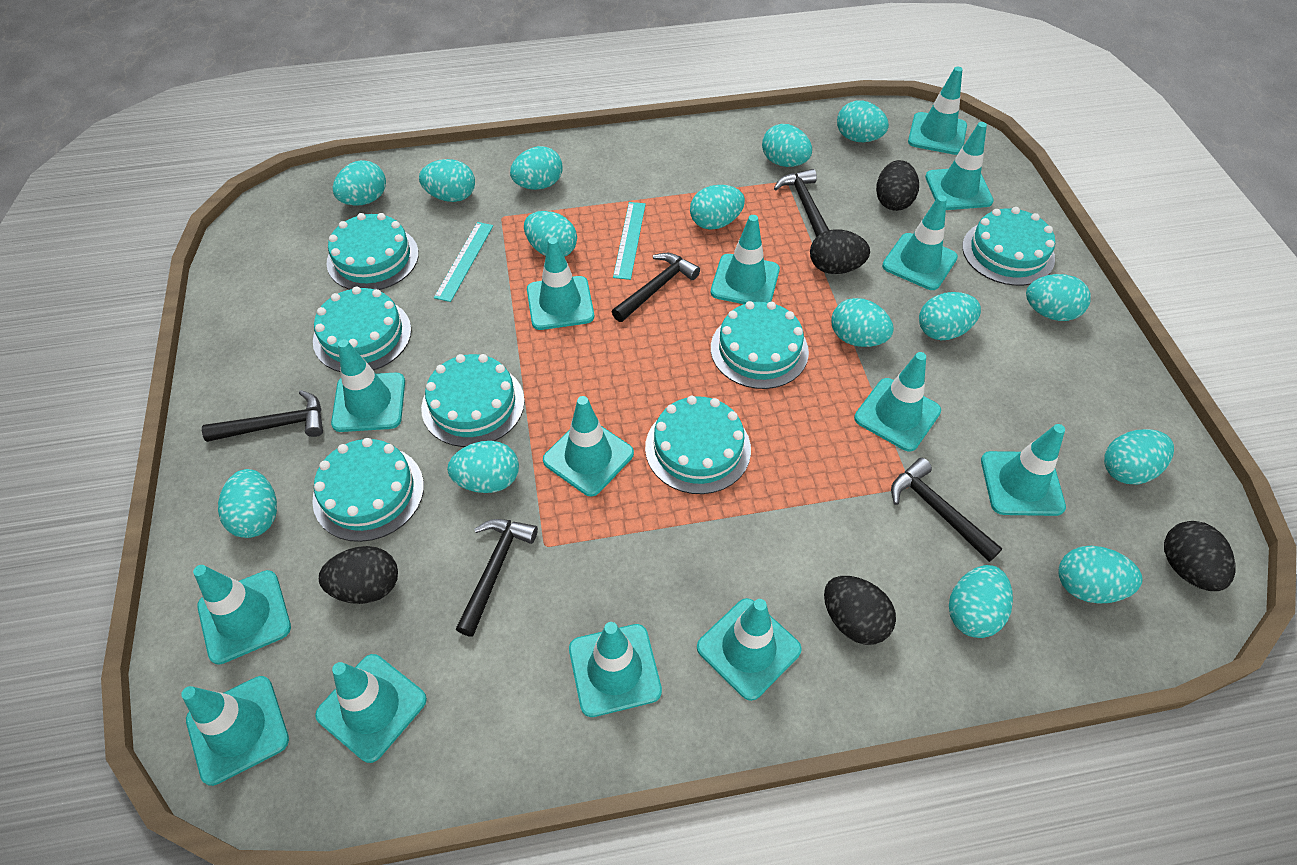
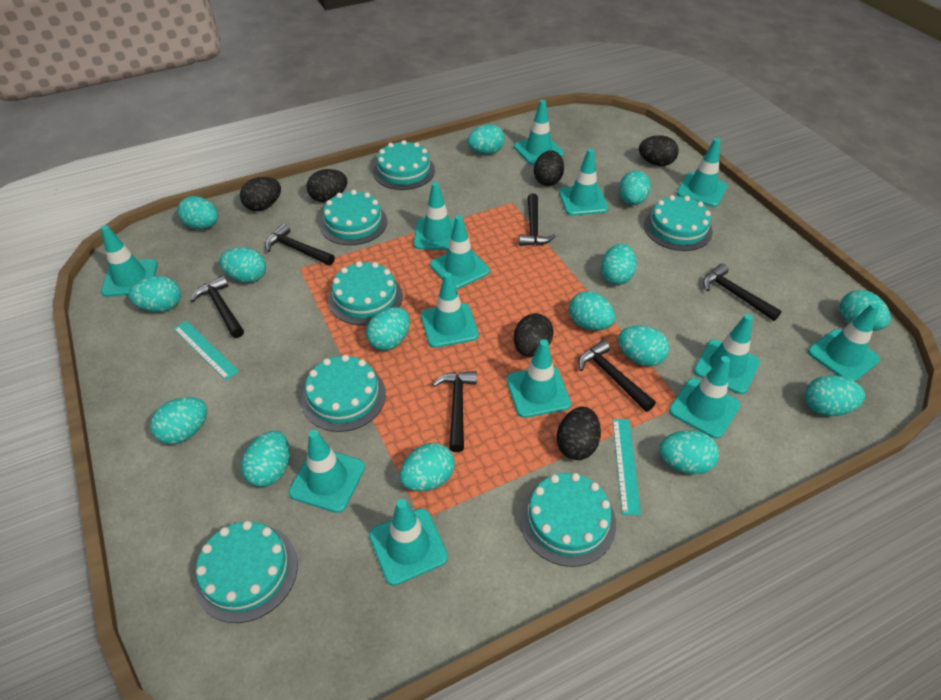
black egg: 5 -> 6
black hammer: 5 -> 6
turquoise traffic cone: 14 -> 13

